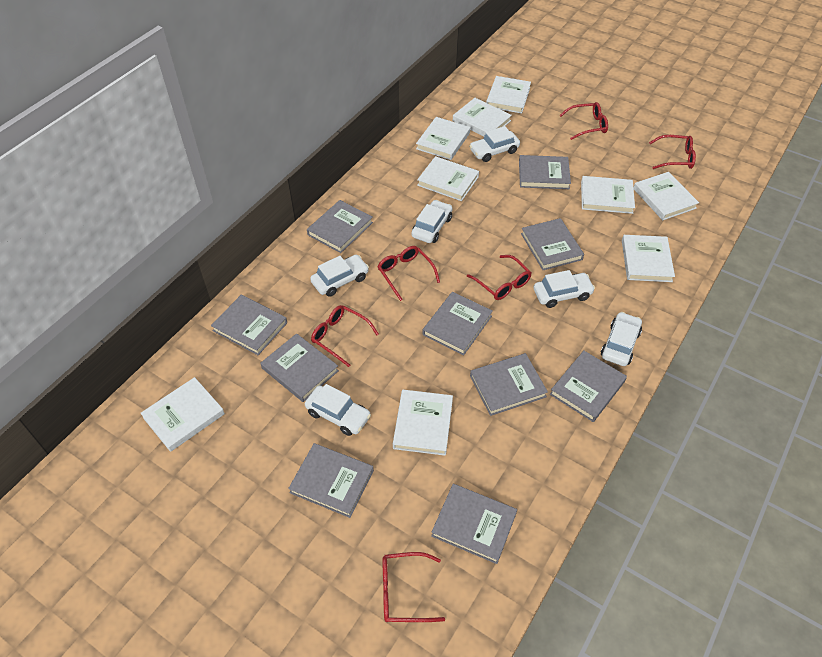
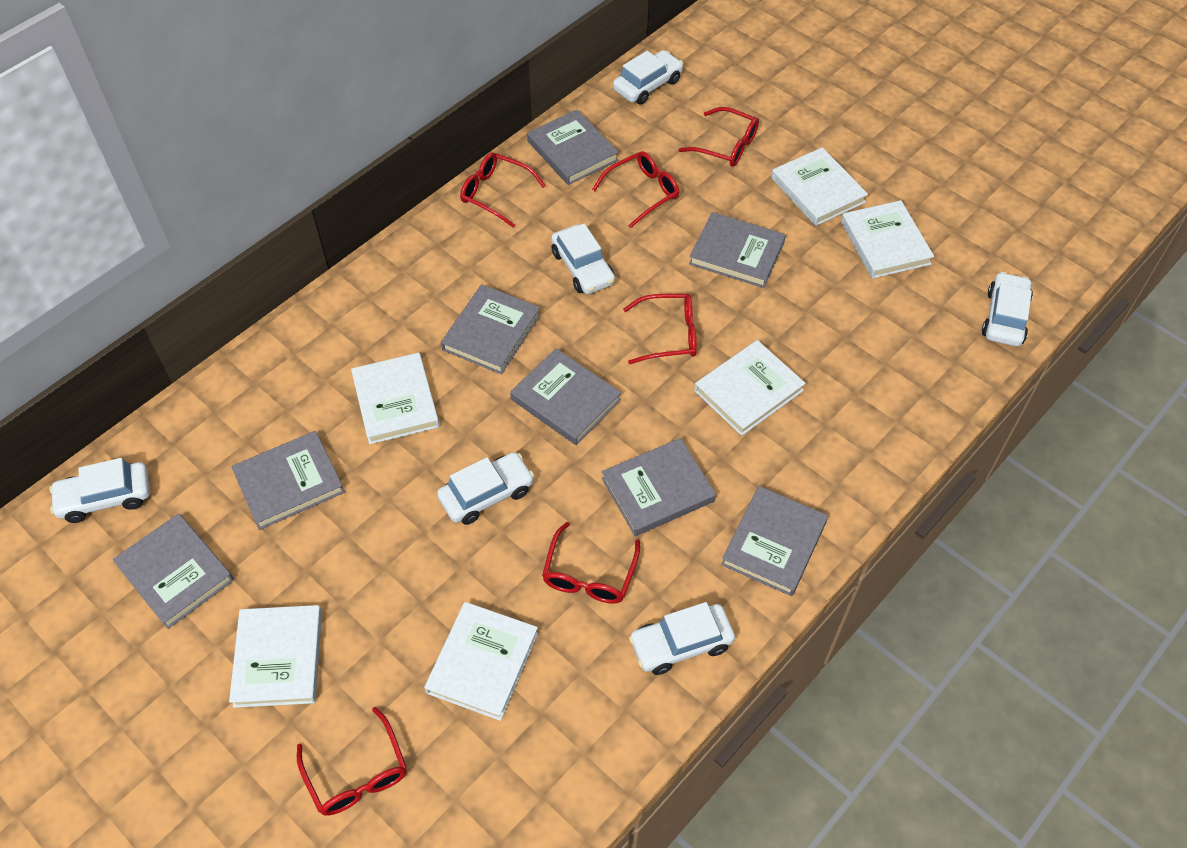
grey book: 10 -> 8
white book: 9 -> 6

